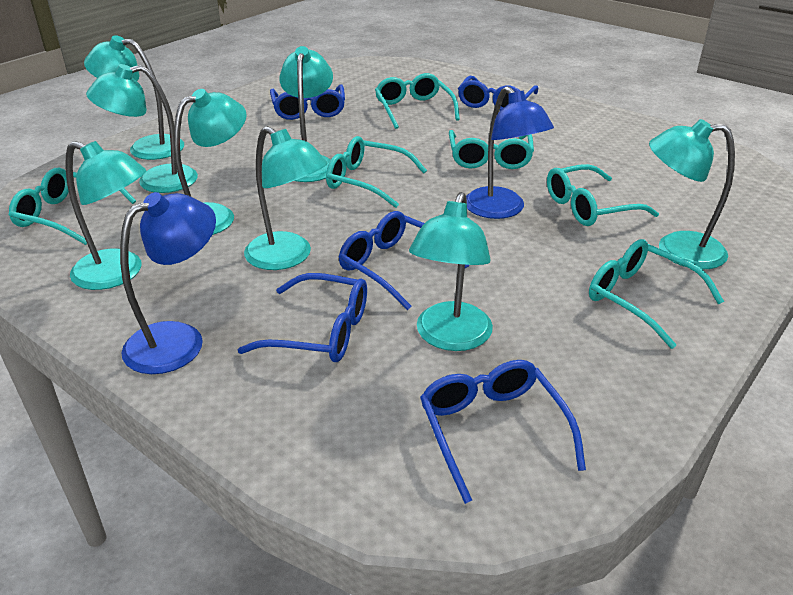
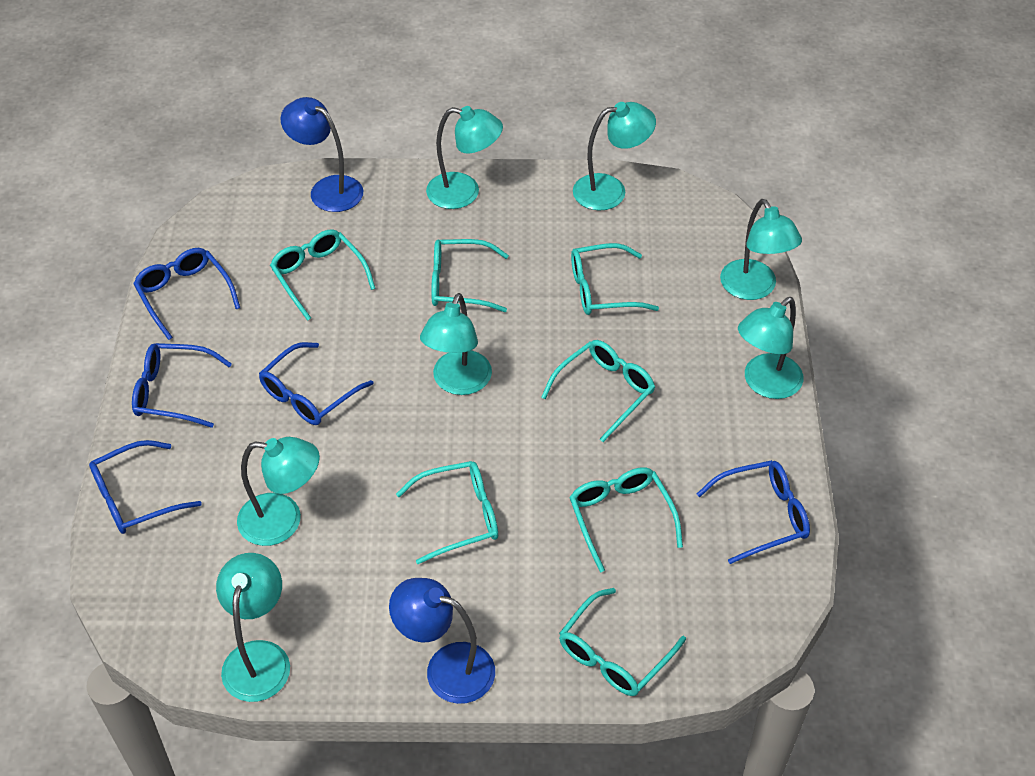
turquoise glasses: 6 -> 7
turquoise lamp: 8 -> 7

